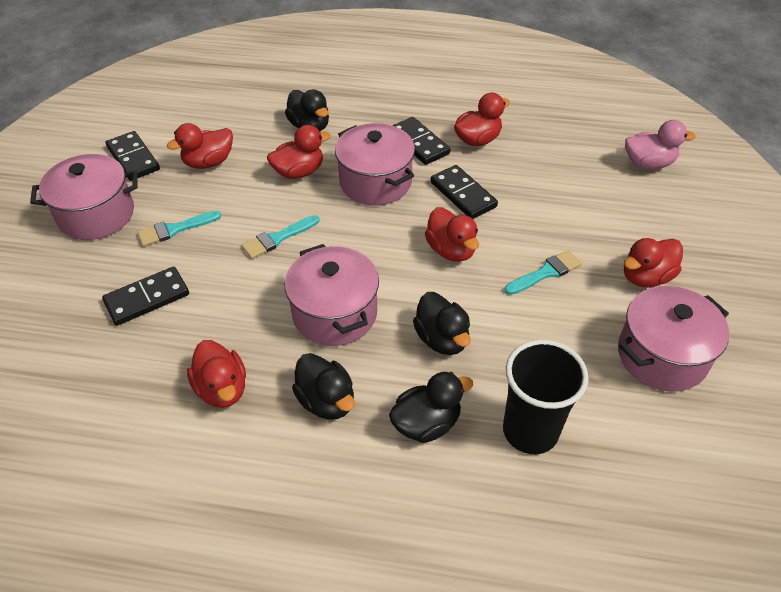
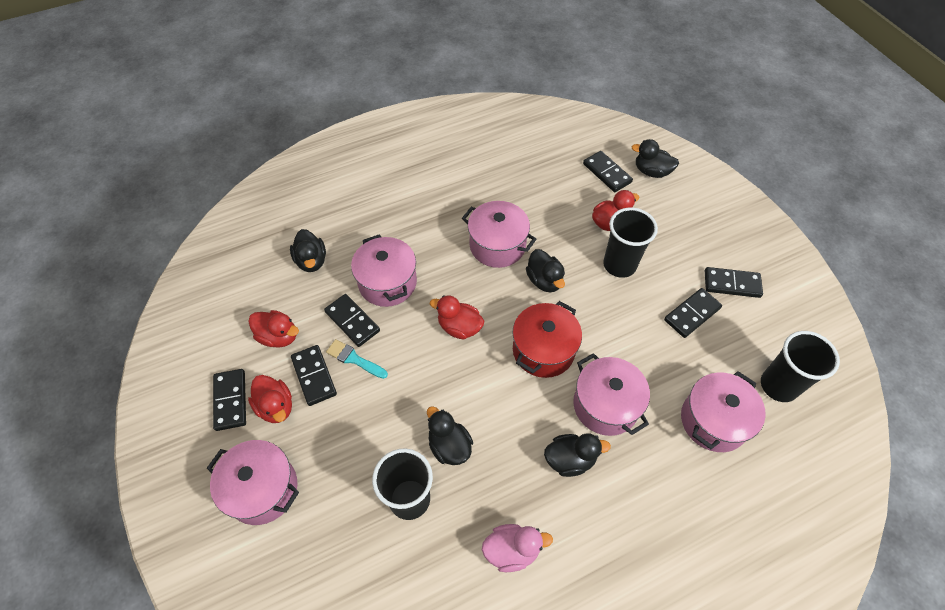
black cup: 1 -> 3
black domino: 4 -> 6
black duck: 4 -> 5
pink pot: 4 -> 5
red duck: 6 -> 4
red pot: 0 -> 1
turquoise brush: 3 -> 1

